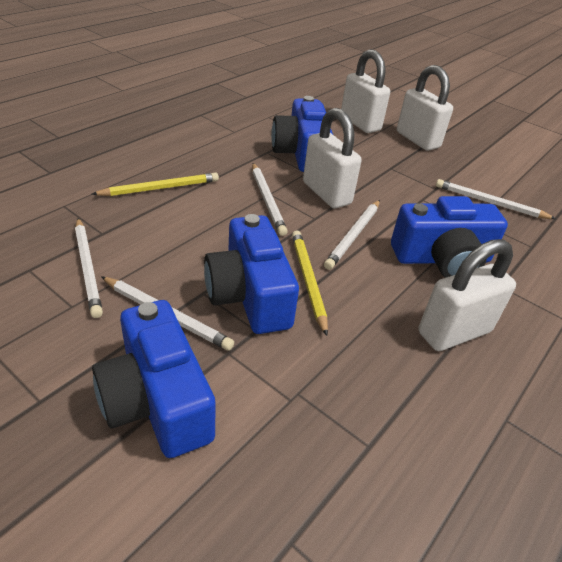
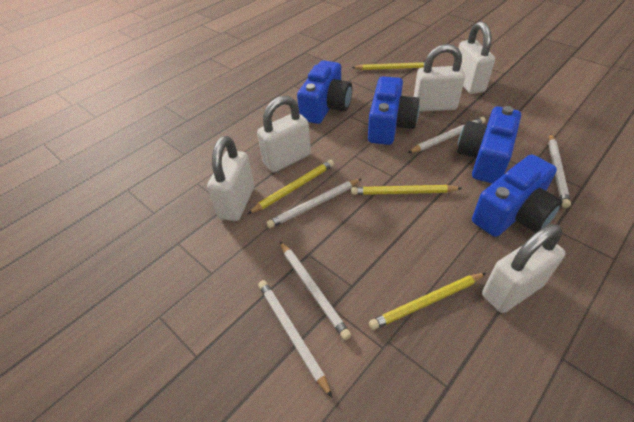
white padlock: 4 -> 5
yellow pencil: 2 -> 4

